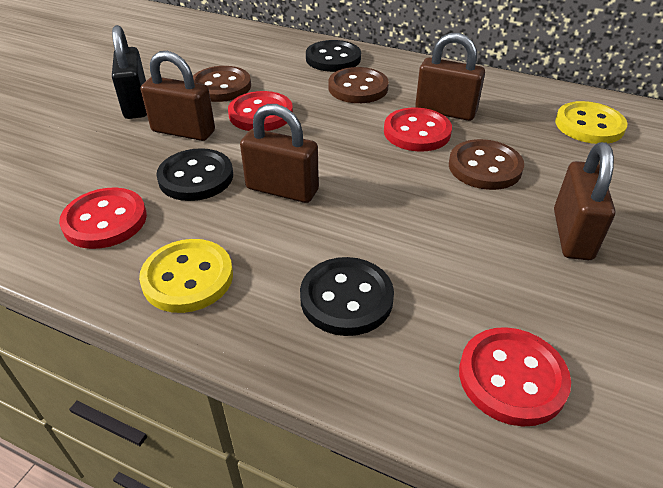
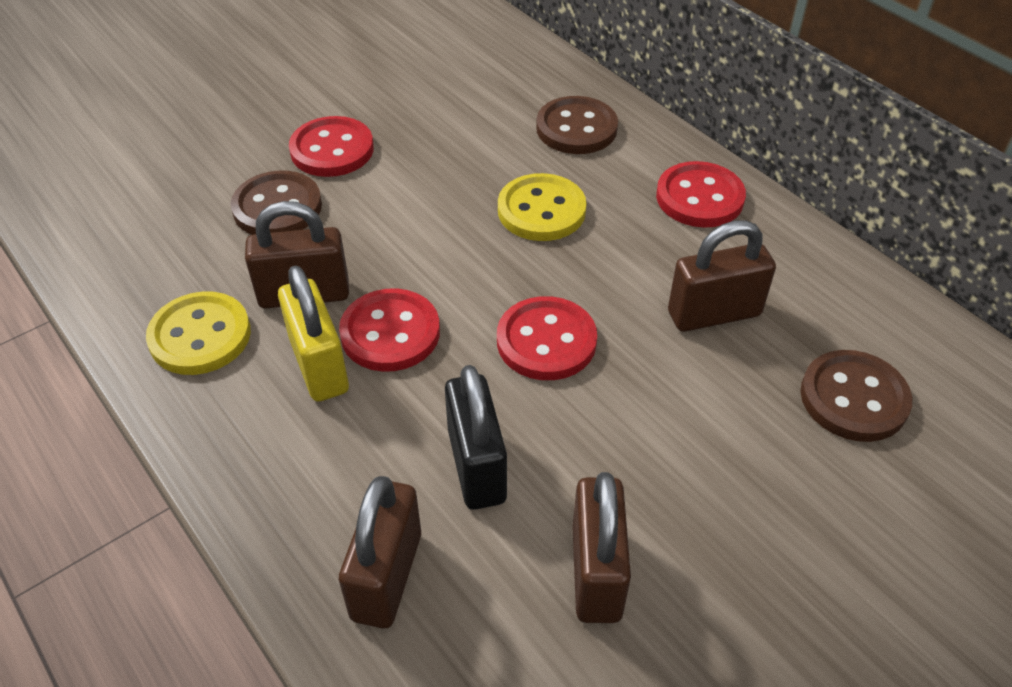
black button: 3 -> 0
yellow padlock: 0 -> 1

